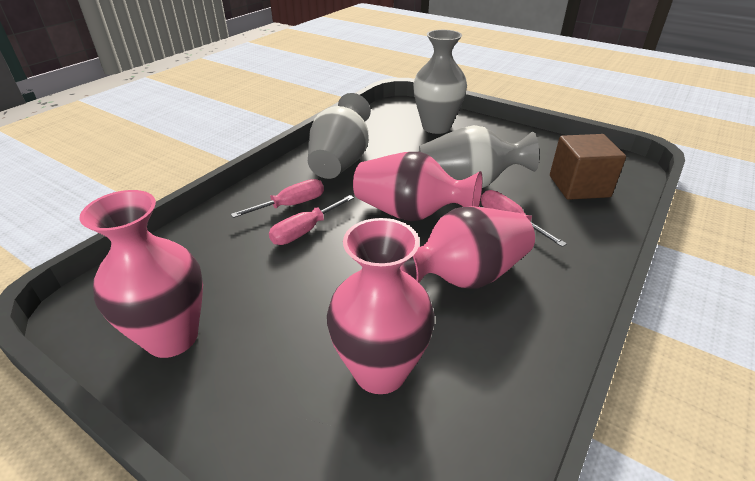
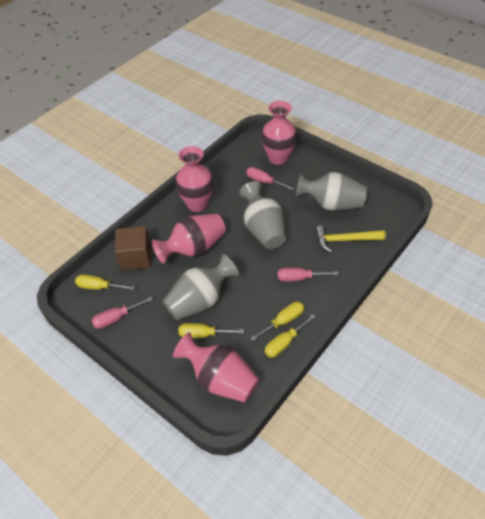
yellow hammer: 0 -> 1
yellow screwdriver: 0 -> 4

